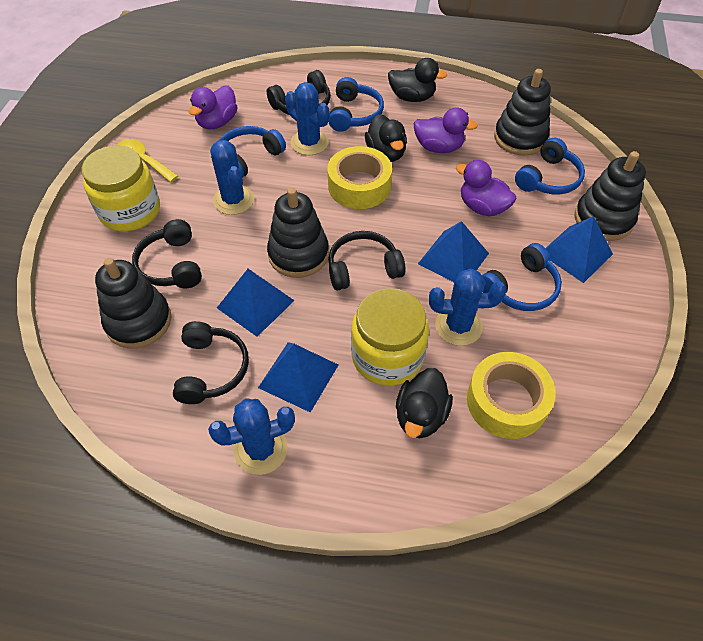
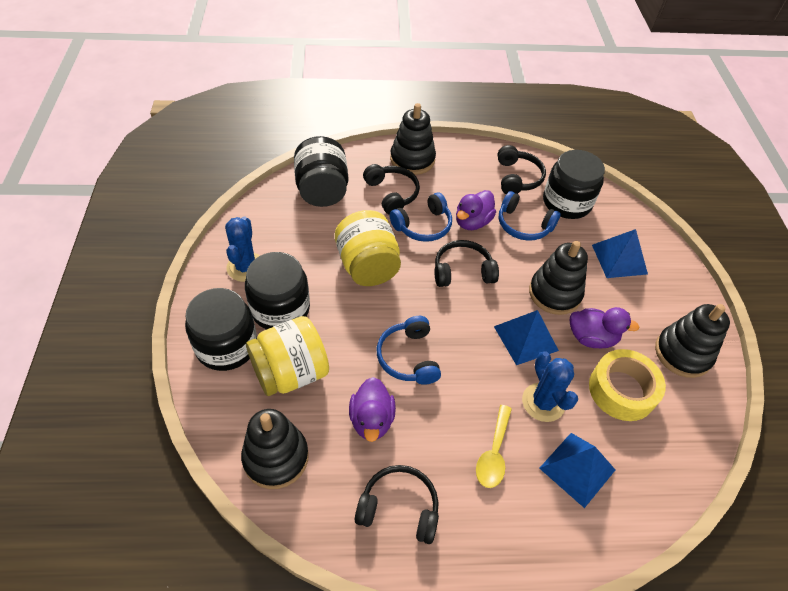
black duck: 3 -> 0
black jar: 0 -> 4
blue cactus: 4 -> 2
blue headphones: 4 -> 3
blue pyramid: 4 -> 3
yellow tape: 2 -> 1

